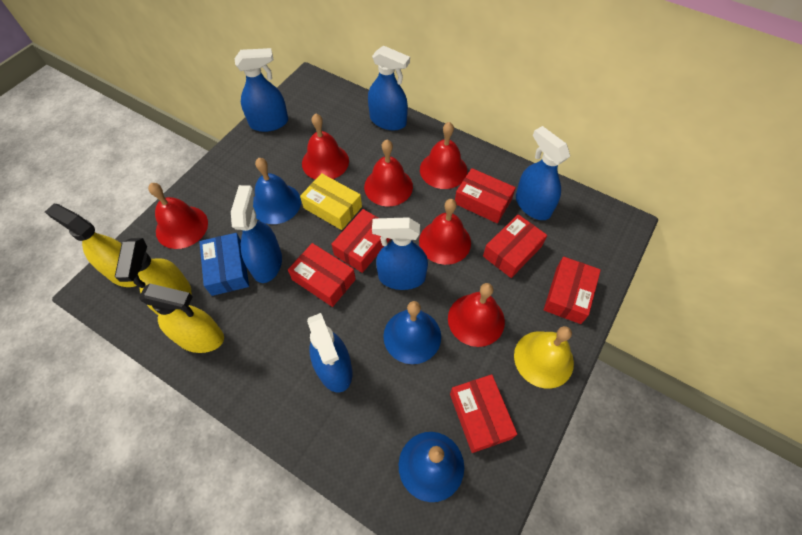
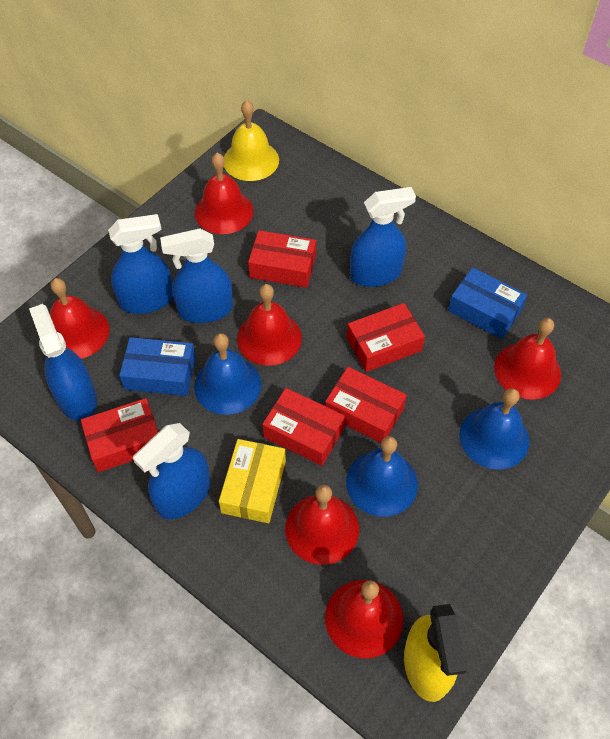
blue box: 1 -> 2
blue spray bottle: 6 -> 5
red box: 6 -> 5
yellow spray bottle: 3 -> 1

